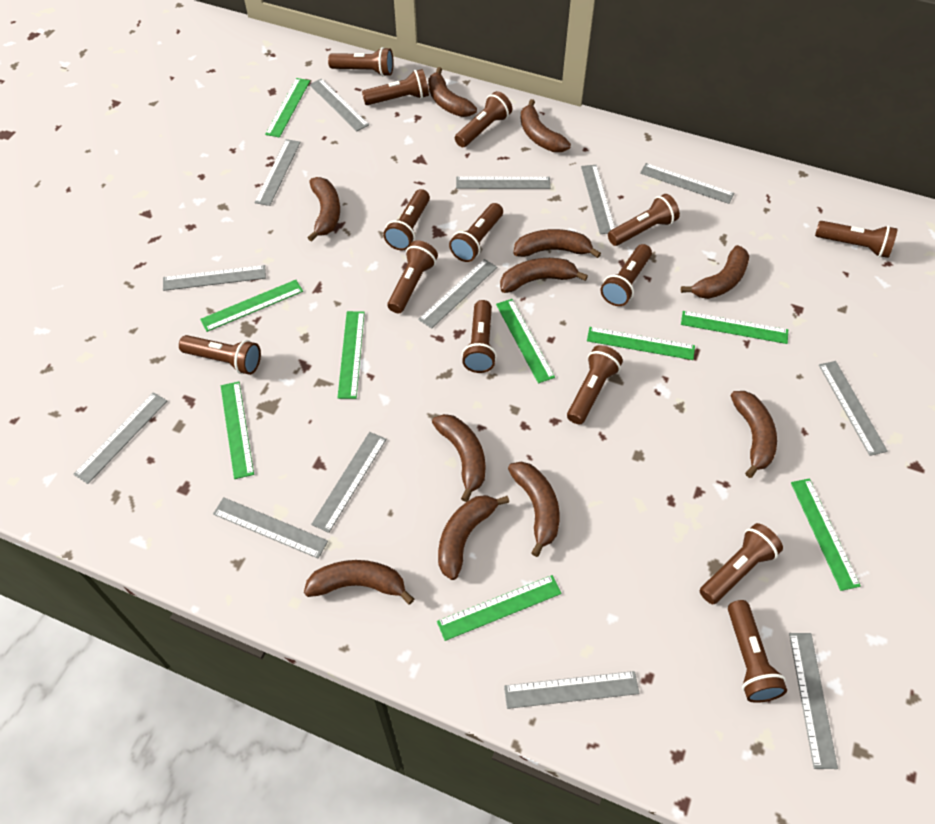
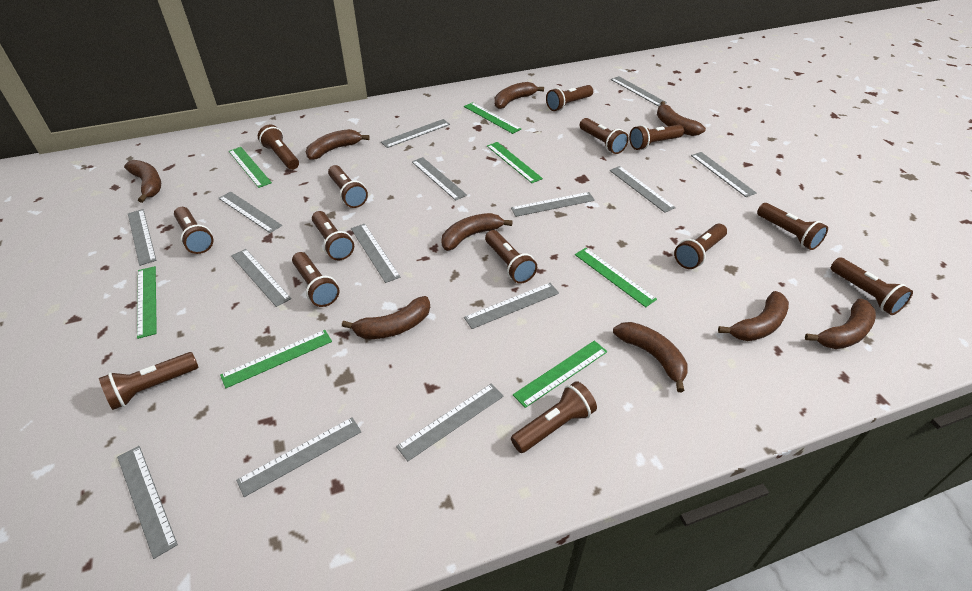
brown banana: 11 -> 9
green ruler: 9 -> 7
grey ruler: 13 -> 14

